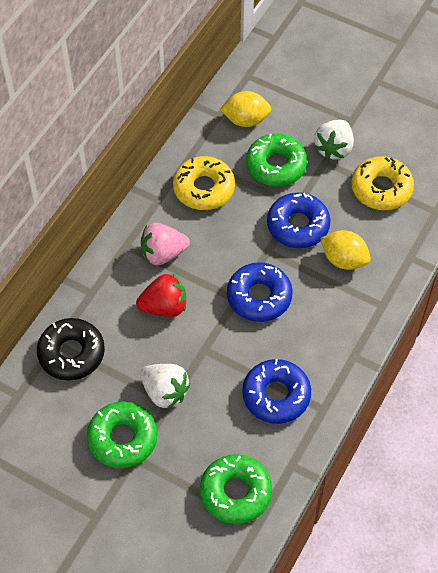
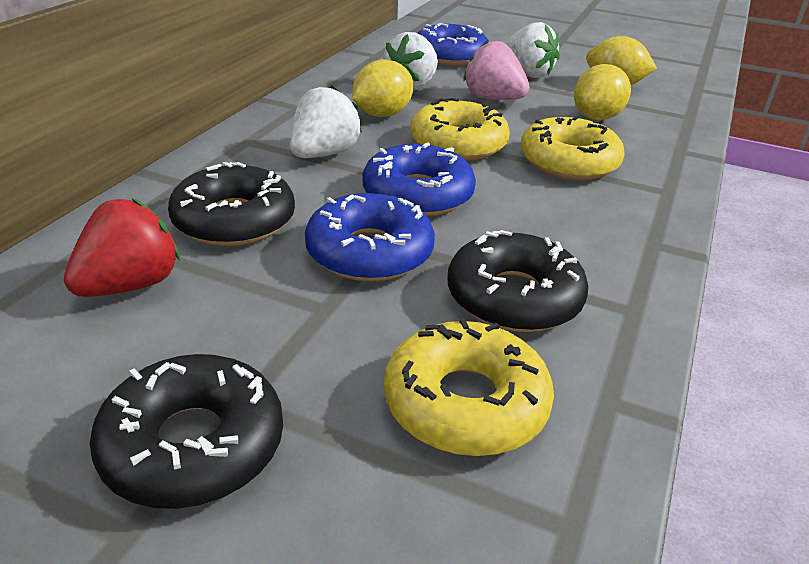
black donut: 1 -> 3
green donut: 3 -> 0
white strawberry: 2 -> 3
yellow donut: 2 -> 3
yellow lemon: 2 -> 3

